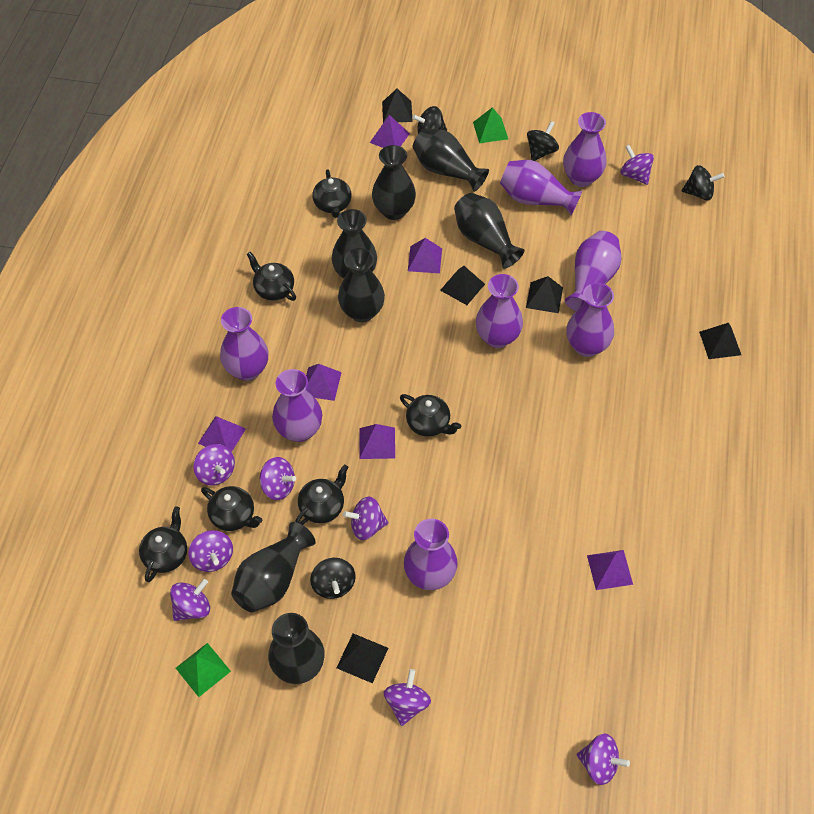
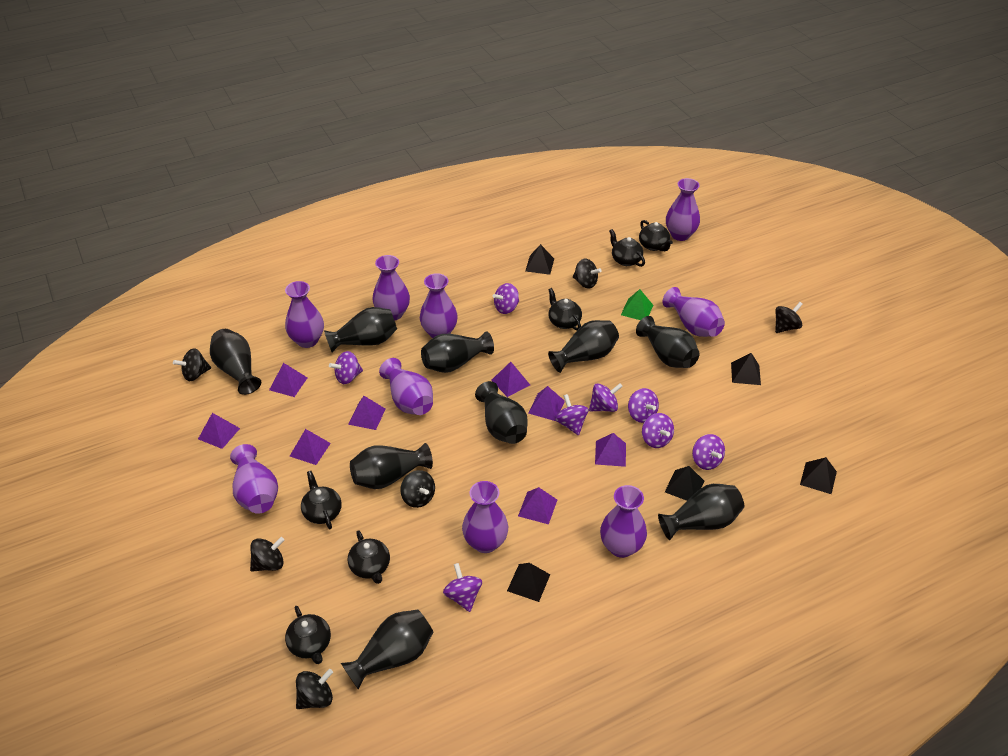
black spinning top: 4 -> 6
black vase: 7 -> 9
green pyramid: 2 -> 1
purple pyramid: 6 -> 8
purple vase: 8 -> 9

